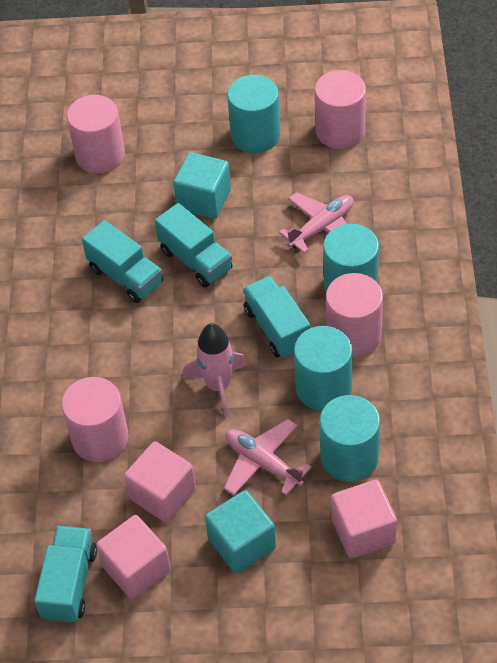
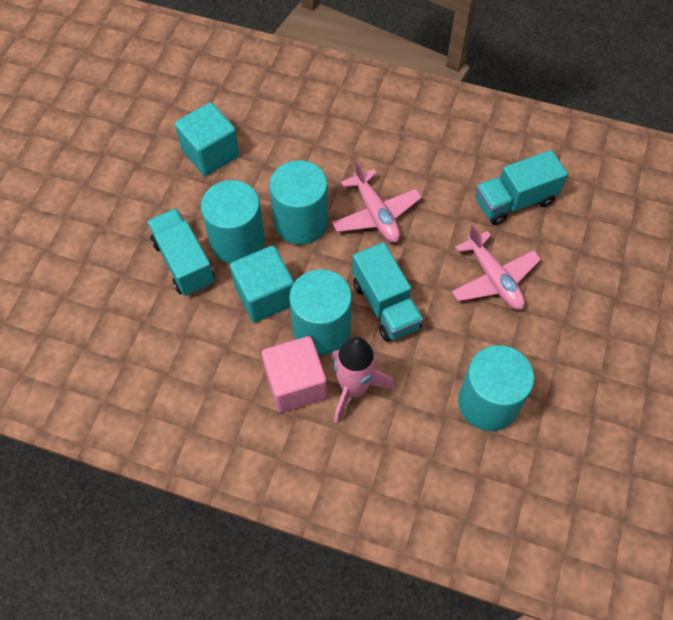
pink cube: 3 -> 1
pink cylinder: 4 -> 0
turquoise truck: 4 -> 3

